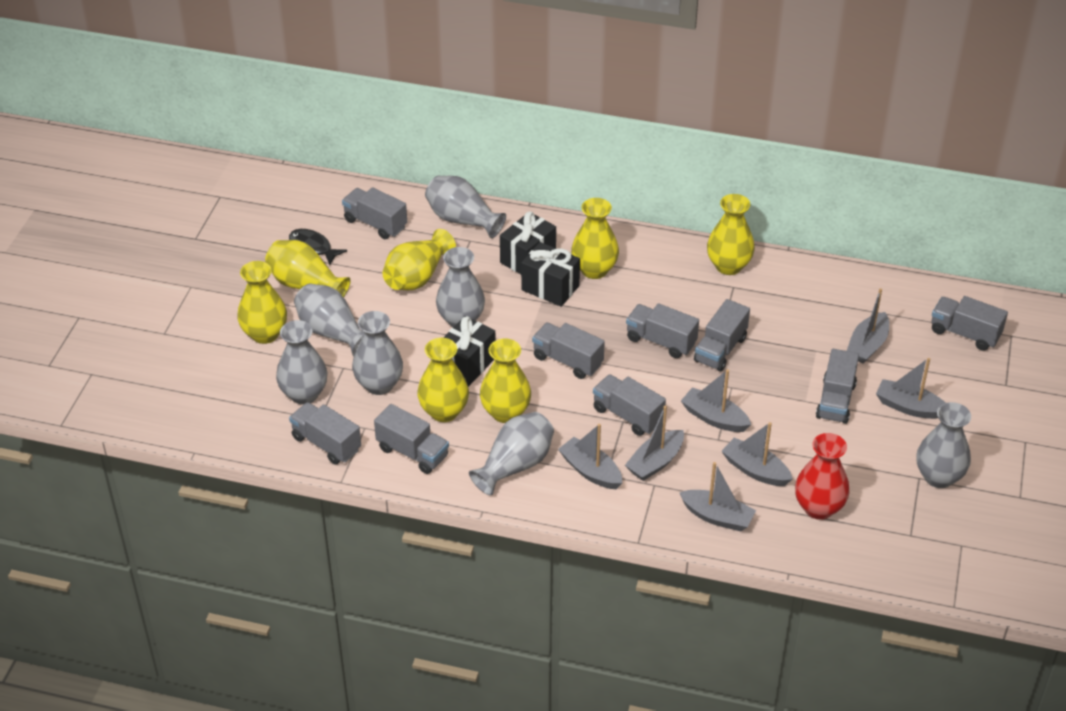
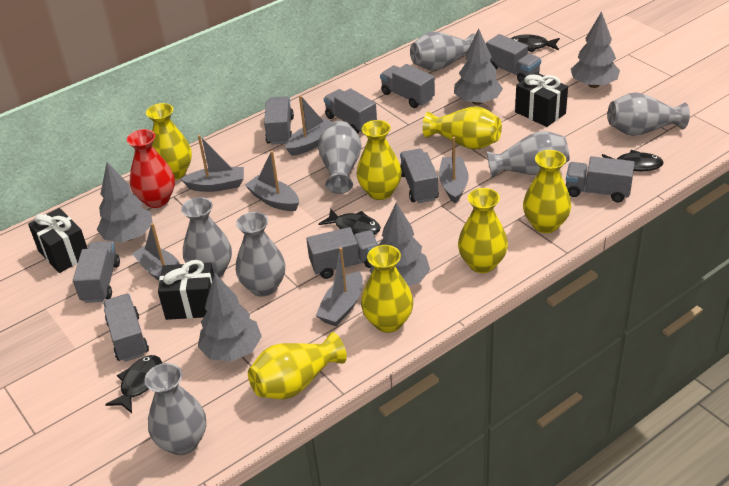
black fish: 1 -> 4
grey boat: 7 -> 6
grey tree: 0 -> 5

